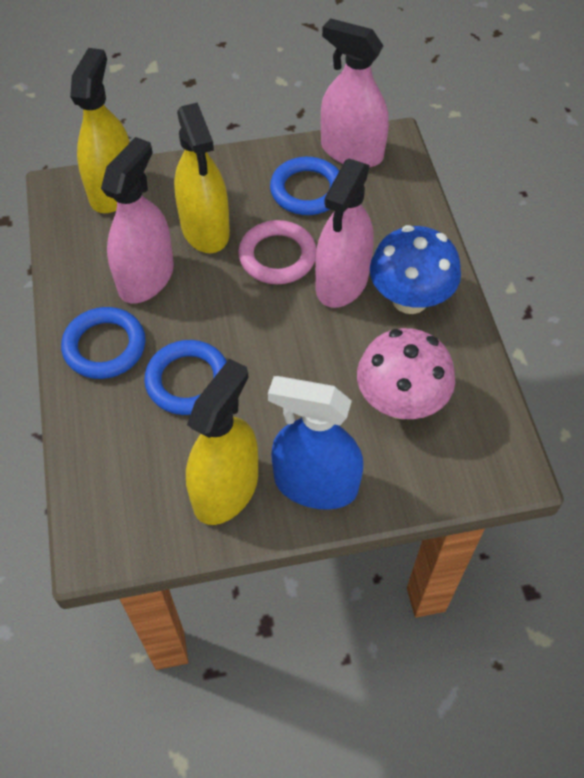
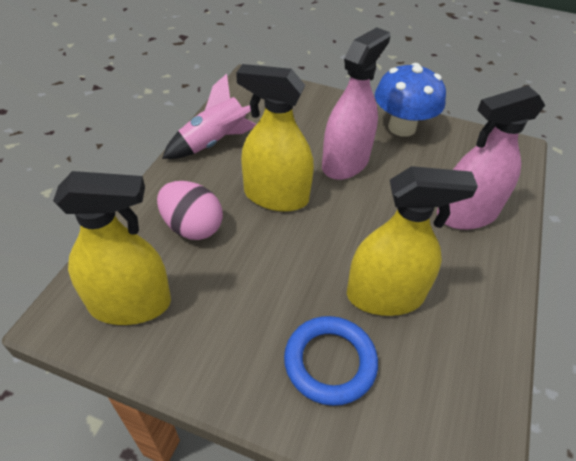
blue ring: 3 -> 1
blue spray bottle: 1 -> 0
pink egg: 0 -> 1
pink mushroom: 1 -> 0
pink ring: 1 -> 0
pink rocket: 0 -> 1
pink spray bottle: 3 -> 2

